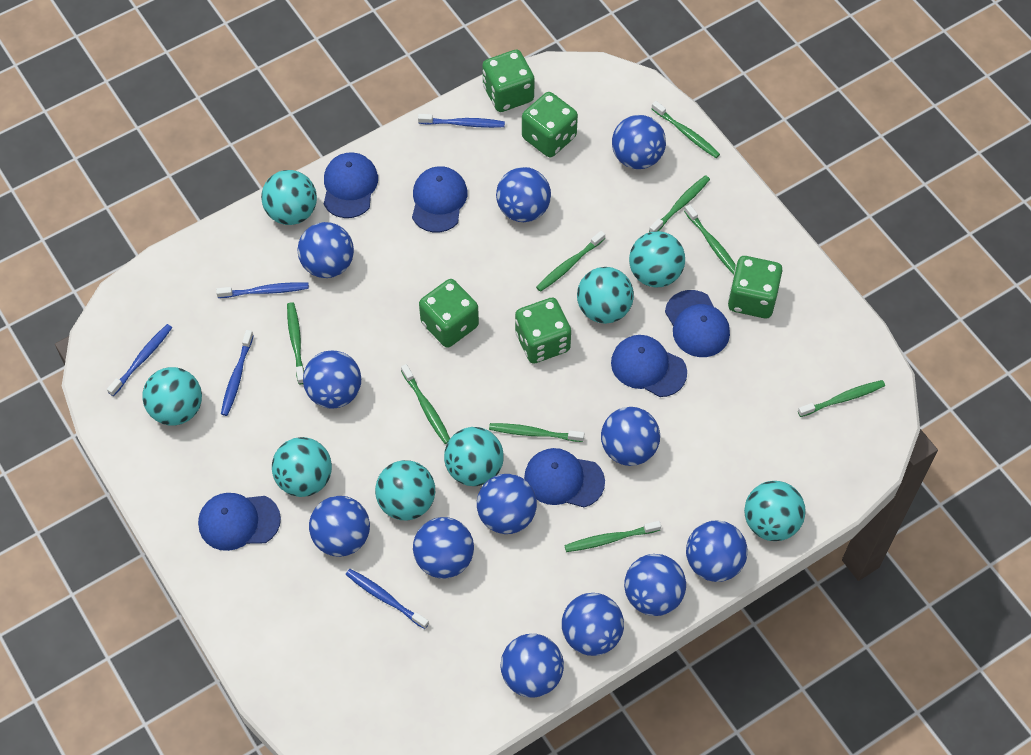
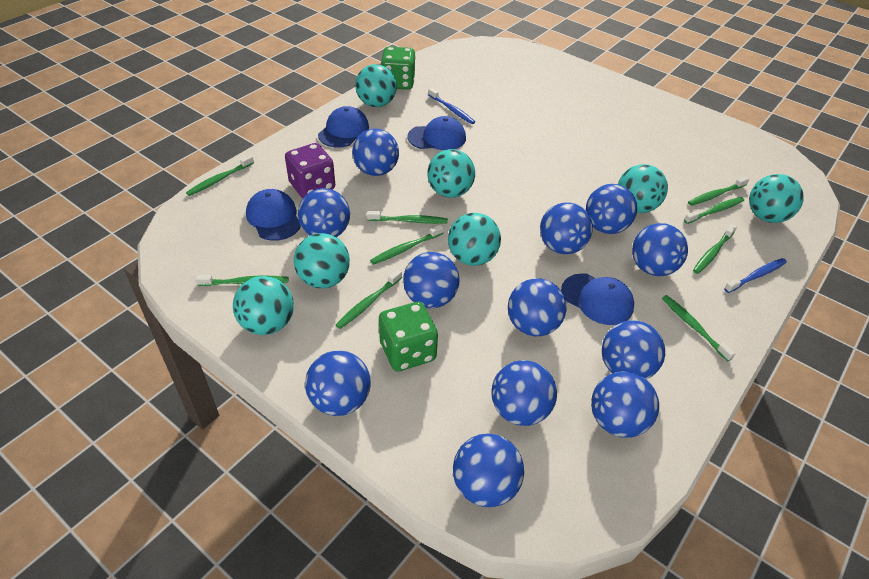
blue cap: 6 -> 4
blue toothbrush: 5 -> 2
green dice: 5 -> 2
purple dice: 0 -> 1
turquoise ball: 8 -> 7

